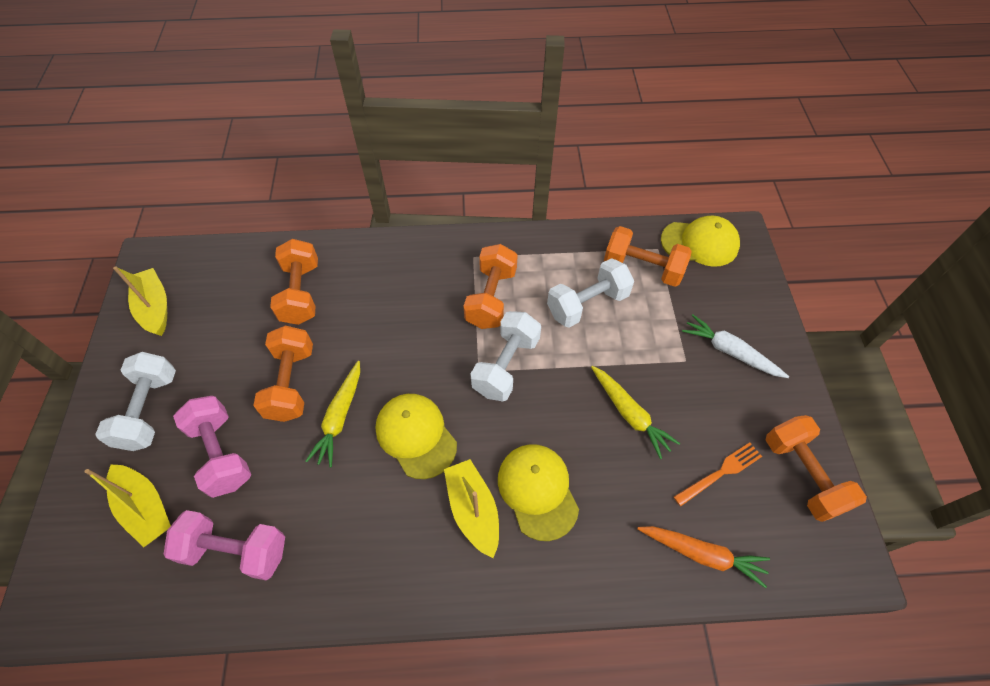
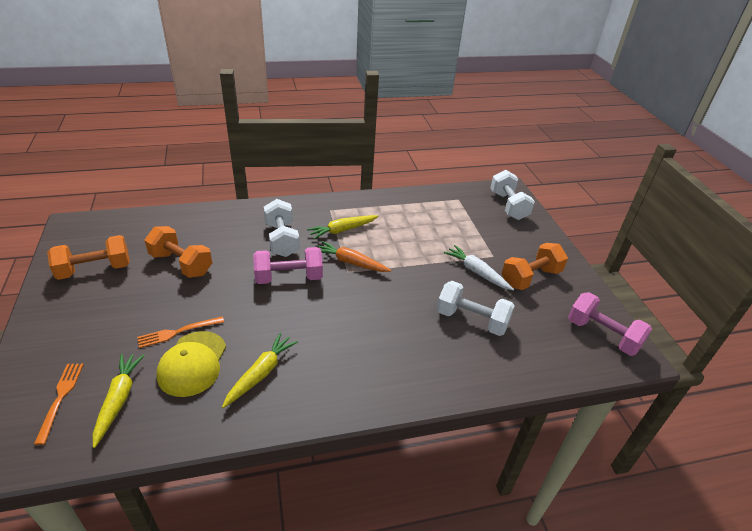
orange dumbbell: 5 -> 3
orange fork: 1 -> 2
yellow boat: 3 -> 0
yellow cap: 3 -> 1
yellow carrot: 2 -> 3

